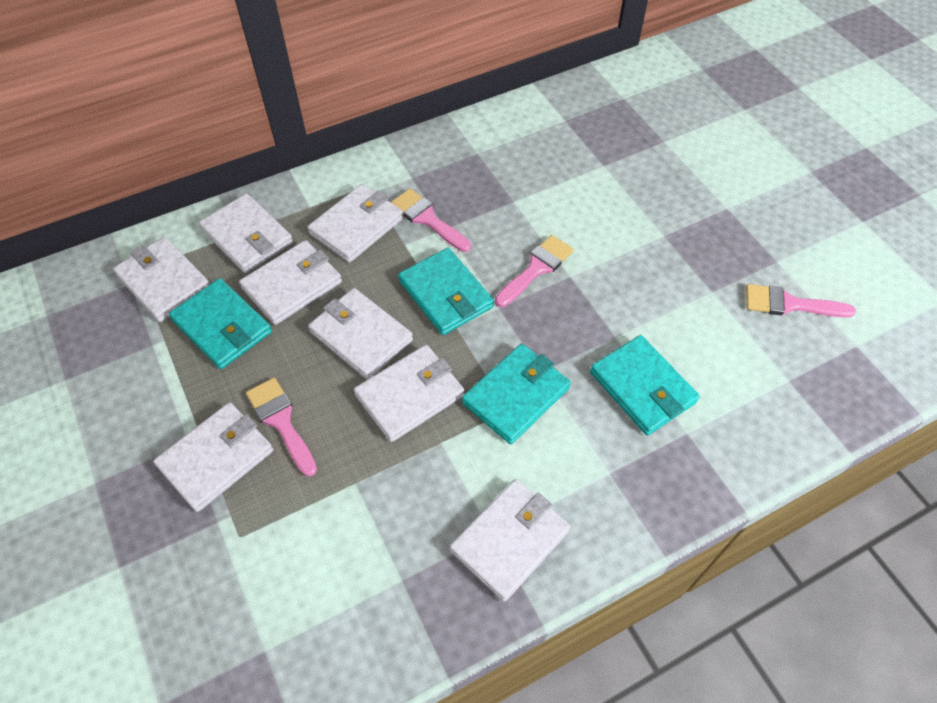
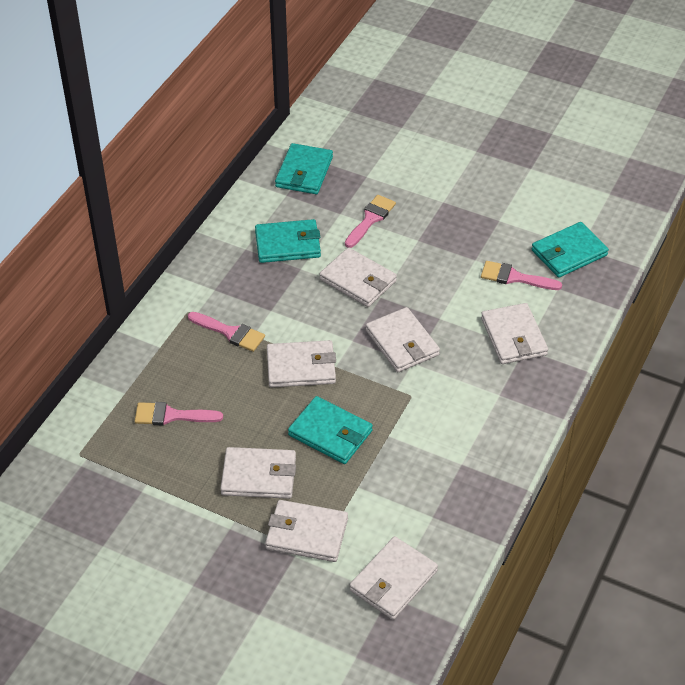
white wallet: 8 -> 7

